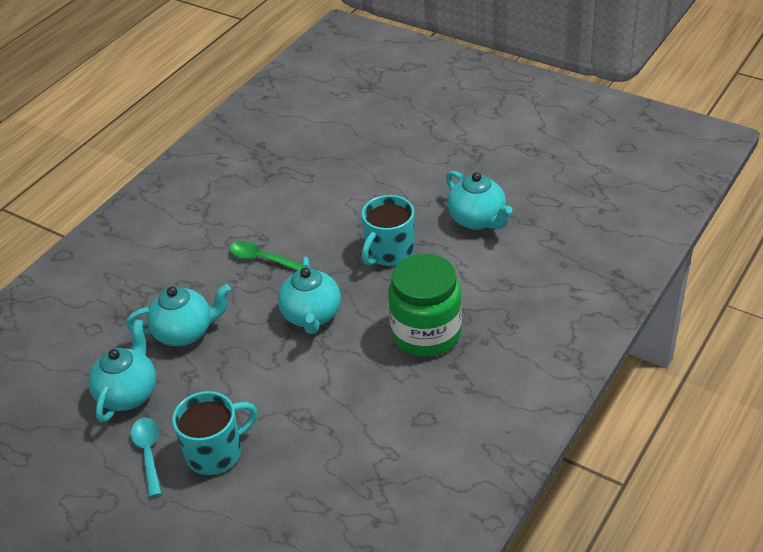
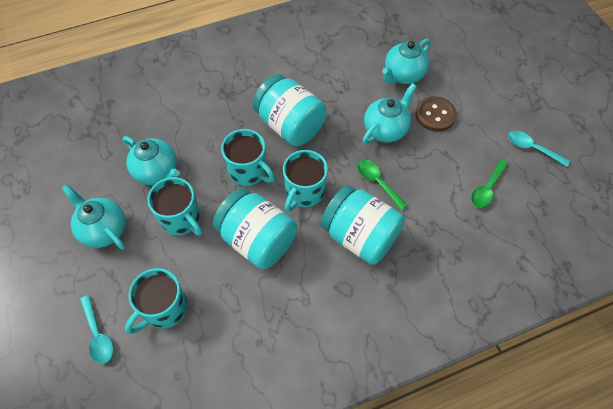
brown button: 0 -> 1
green jar: 1 -> 0
green spoon: 1 -> 2
turquoise jar: 0 -> 3
turquoise mug: 2 -> 4
turquoise spoon: 1 -> 2

